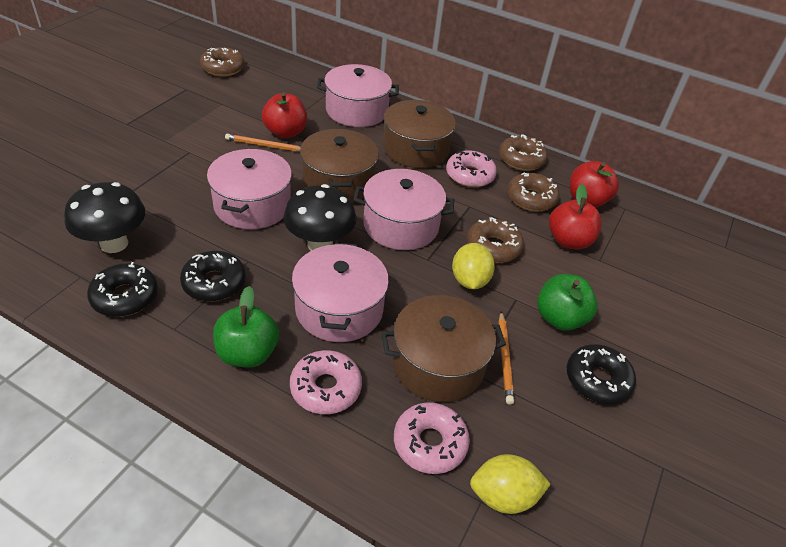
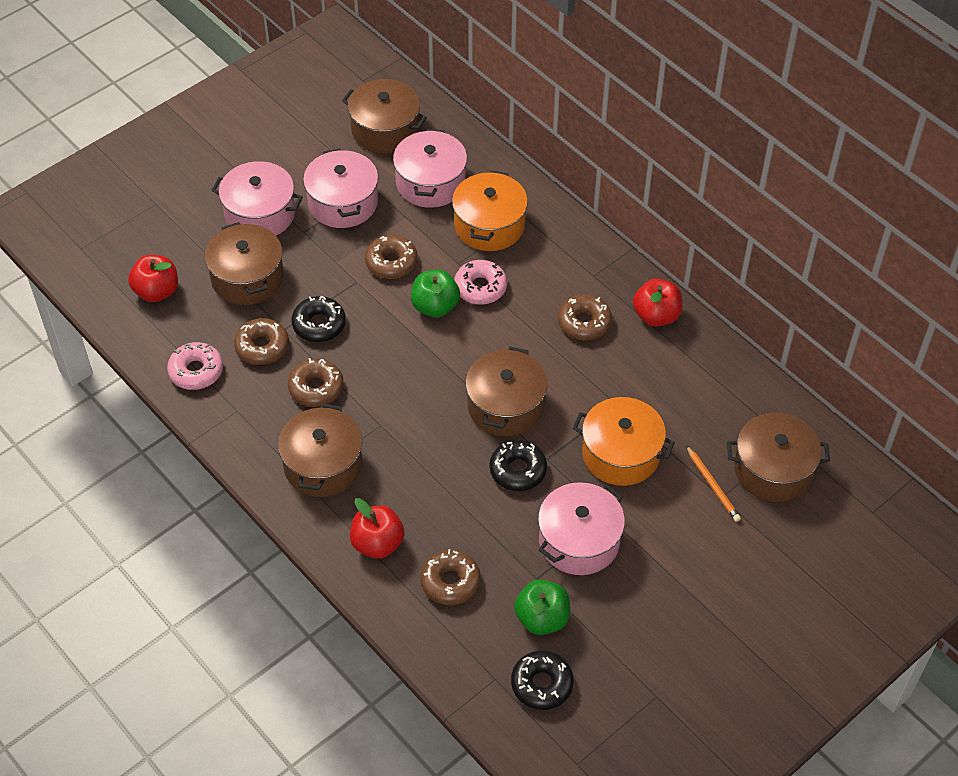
black mushroom: 2 -> 0
brown donut: 4 -> 5
brown pot: 3 -> 5
orange pencil: 2 -> 1
orange pot: 0 -> 2
pink donut: 3 -> 2
yellow lemon: 2 -> 0

